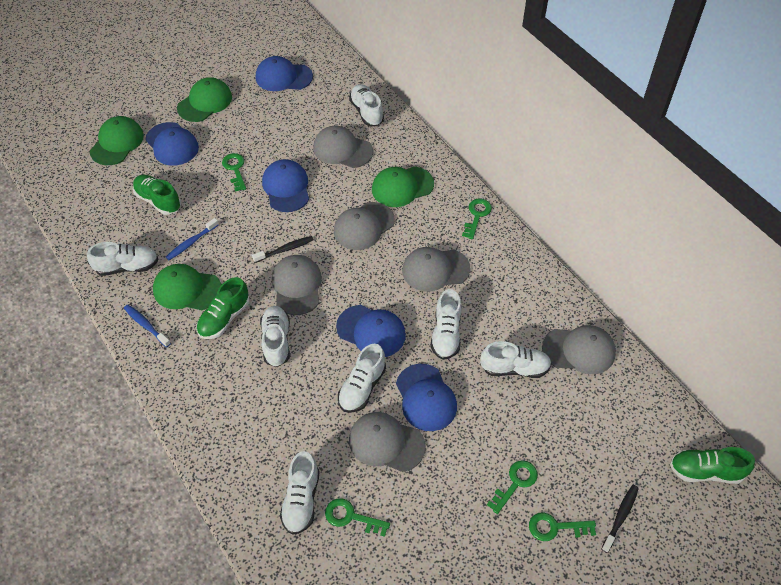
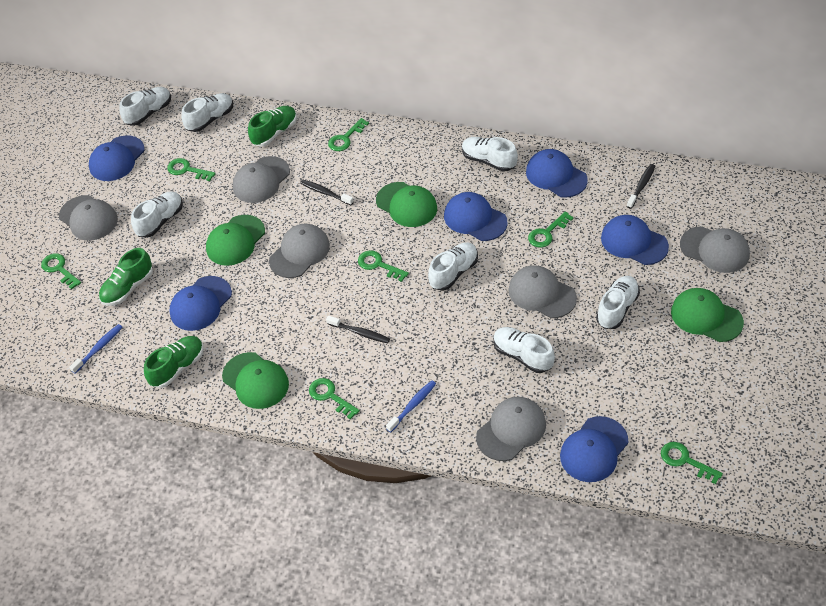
black toothbrush: 2 -> 3
blue cap: 5 -> 6
green key: 5 -> 7

